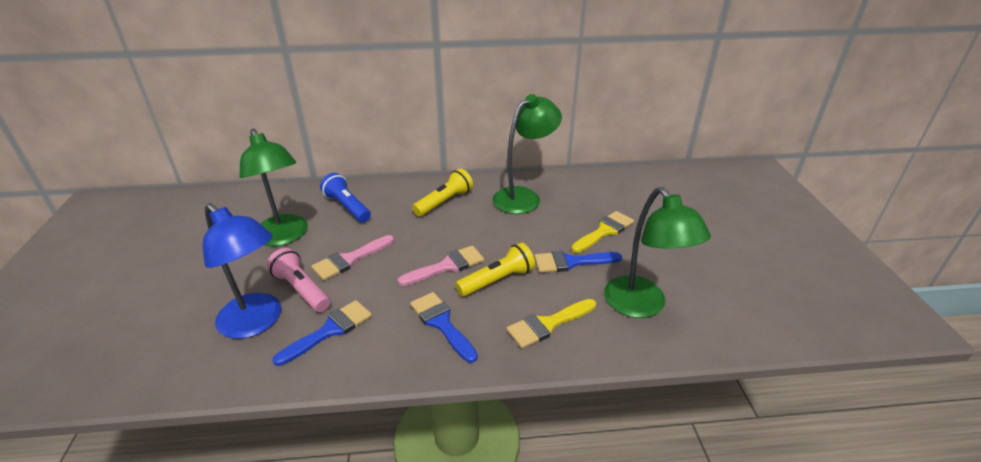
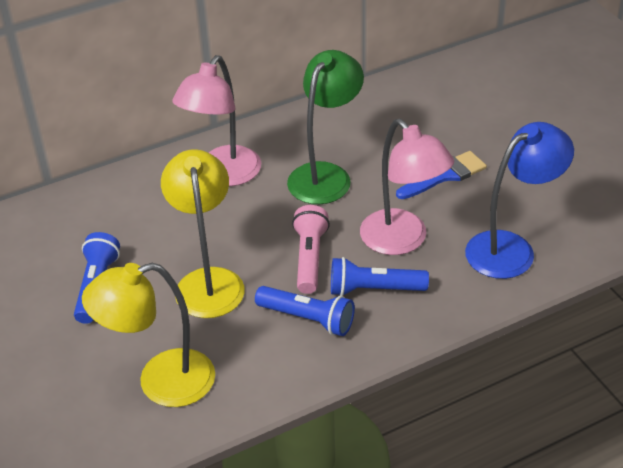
blue brush: 3 -> 1
blue flashlight: 1 -> 3
green lamp: 3 -> 1
pink brush: 2 -> 0
pink lamp: 0 -> 2
yellow brush: 2 -> 0
yellow flashlight: 2 -> 0
yellow lamp: 0 -> 2

